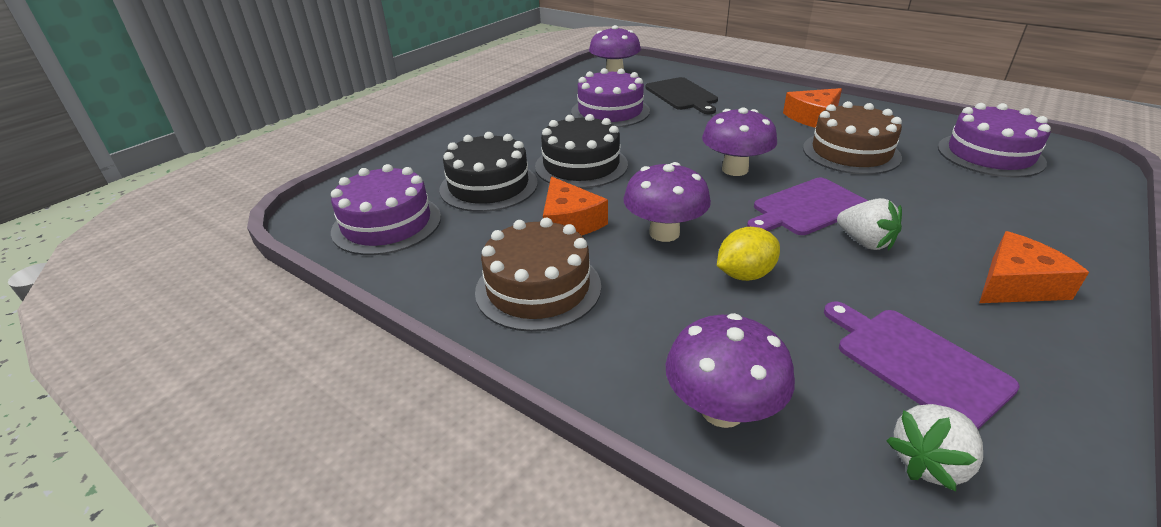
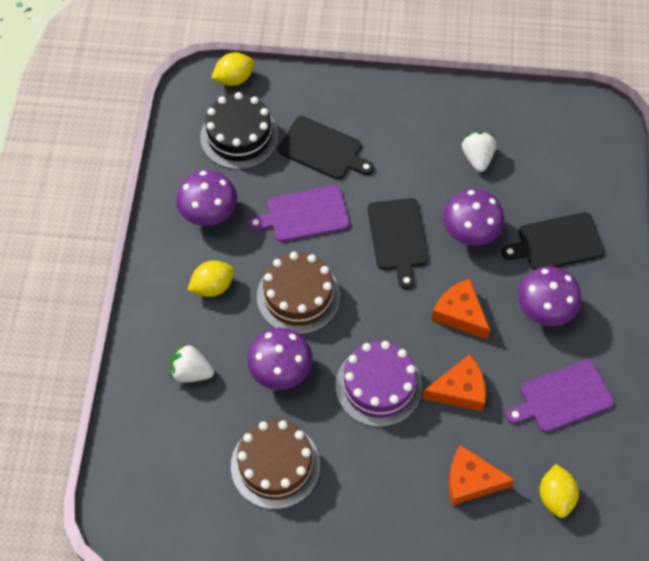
black cake: 2 -> 1
black cutting board: 1 -> 3
purple cake: 3 -> 1
yellow lemon: 1 -> 3

